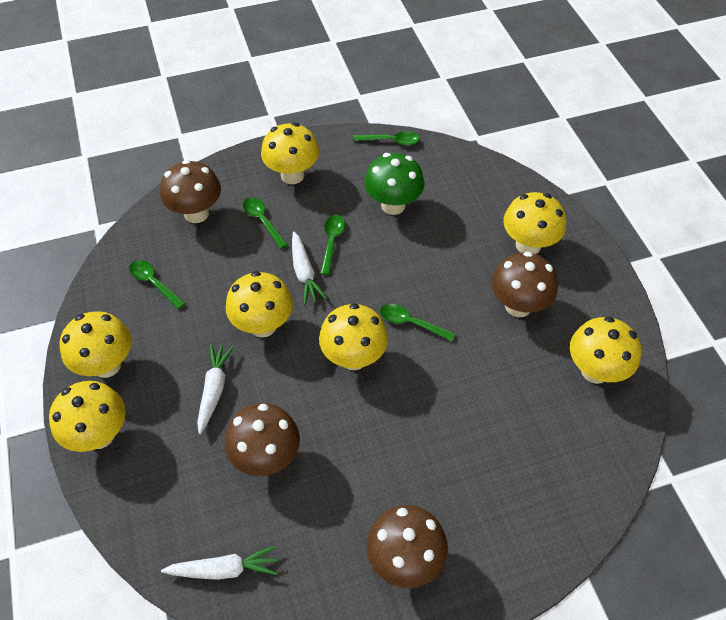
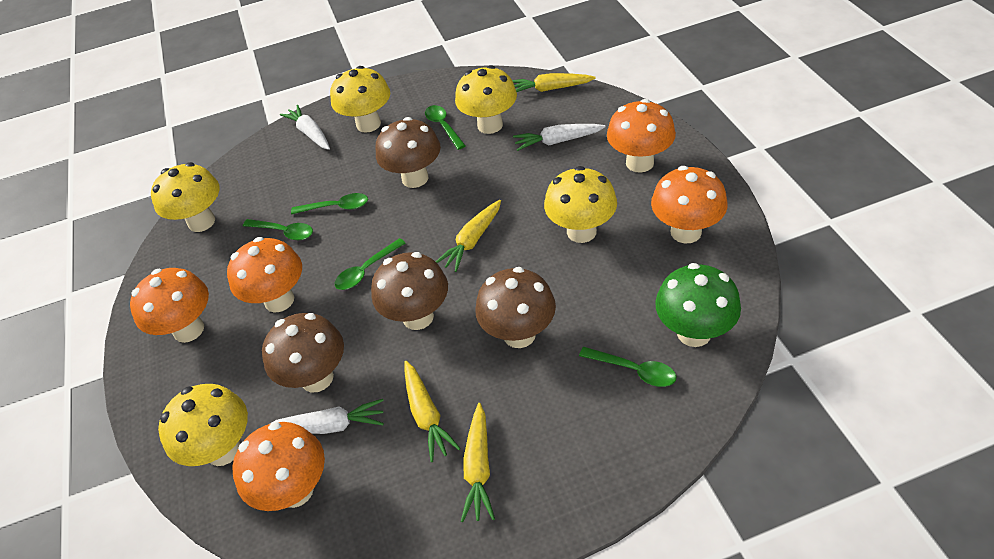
orange mushroom: 0 -> 5
yellow carrot: 0 -> 4
yellow mushroom: 7 -> 5

